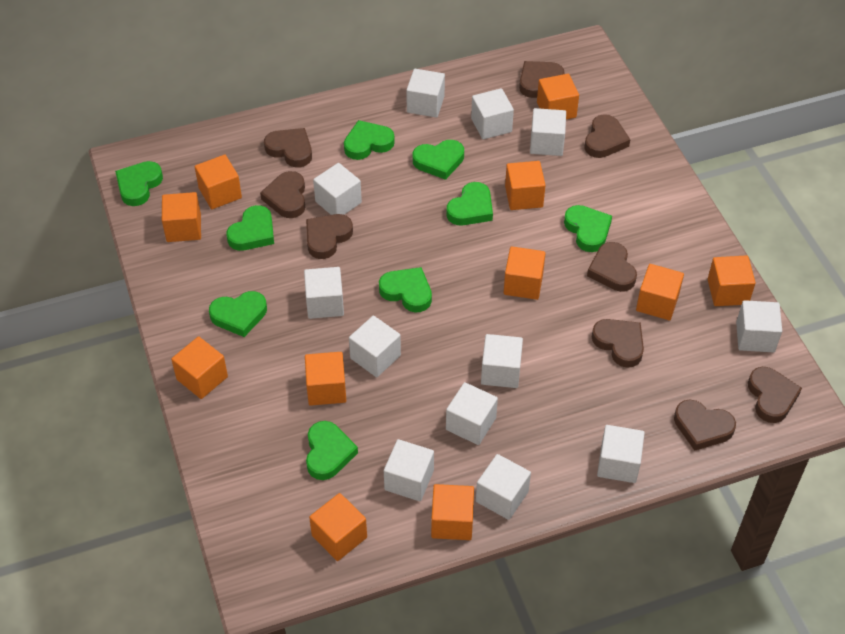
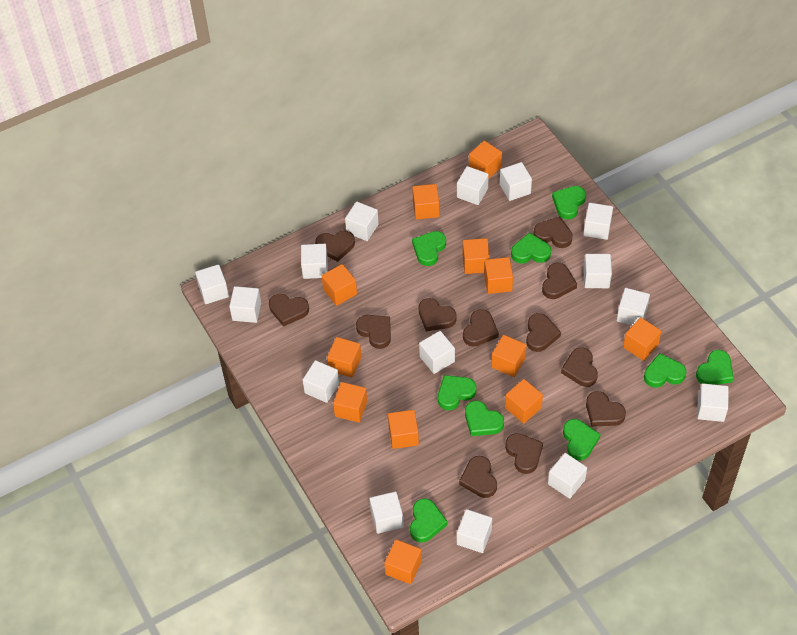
brown heart: 9 -> 12
orange cube: 11 -> 12
white cube: 12 -> 15

